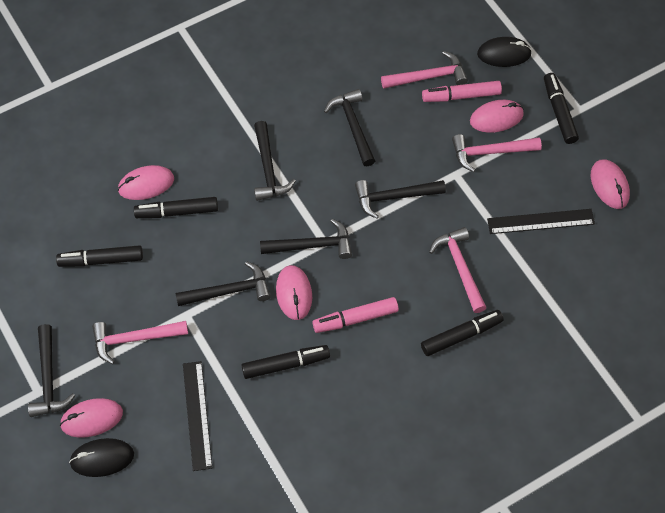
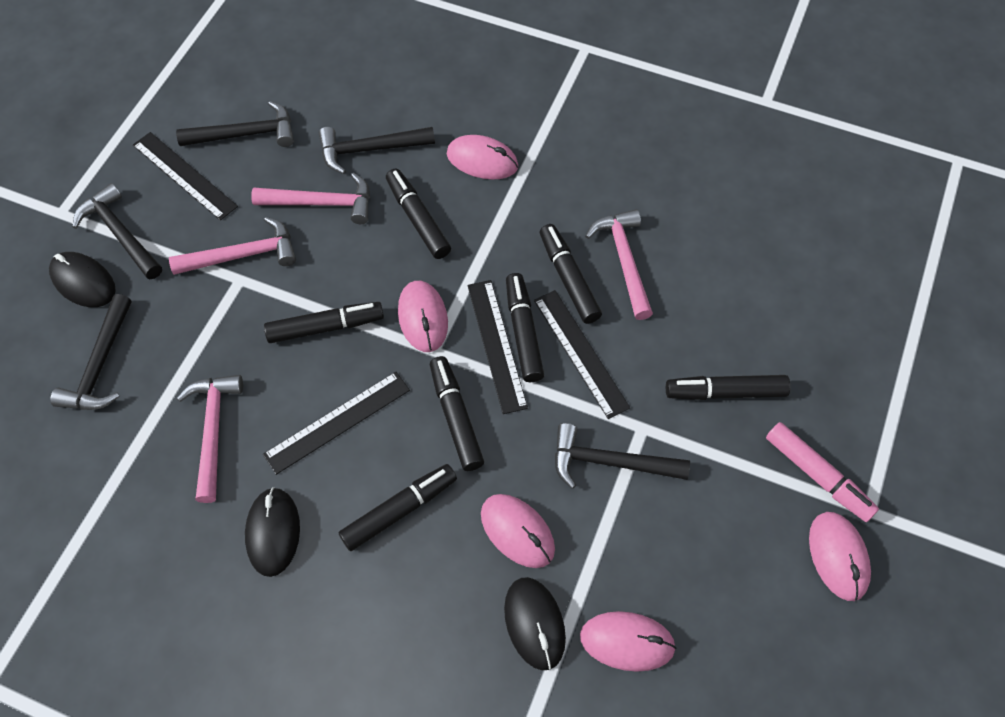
black hammer: 6 -> 5
black marker: 5 -> 7
black mouse: 2 -> 3
black ruler: 2 -> 4
pink marker: 2 -> 1

